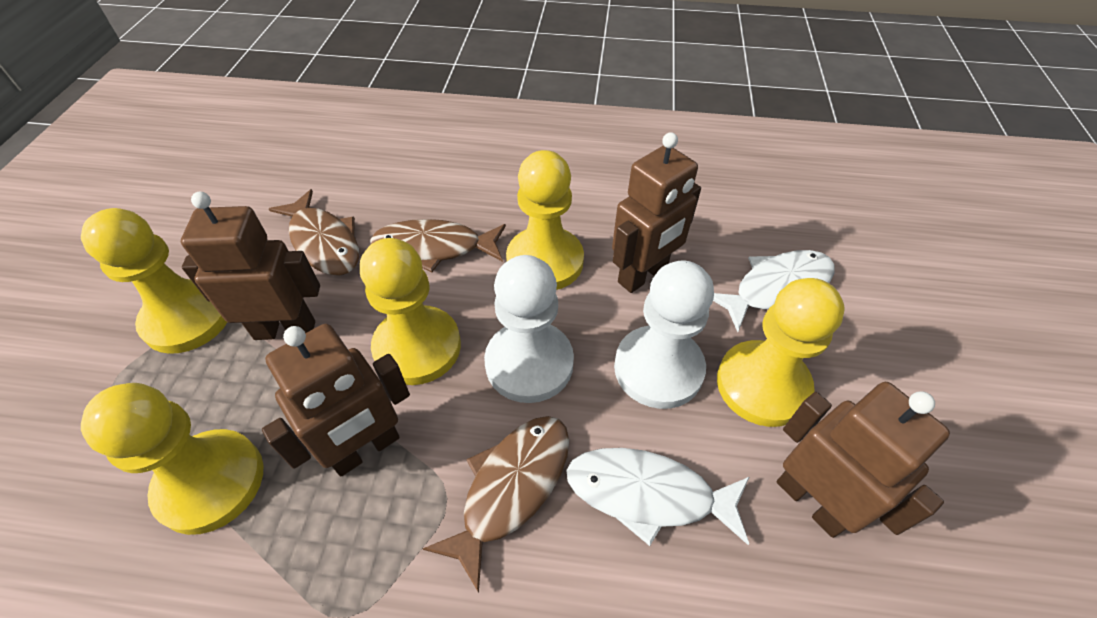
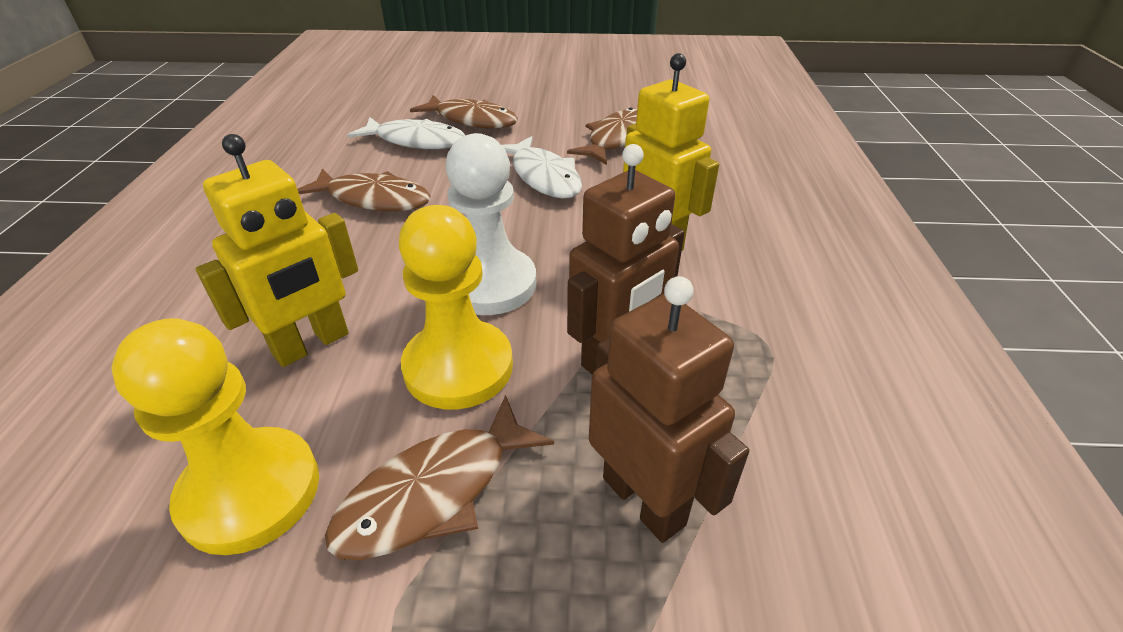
brown fish: 3 -> 4
brown robot: 4 -> 2
white pawn: 2 -> 1
yellow pawn: 5 -> 2
yellow robot: 0 -> 2

